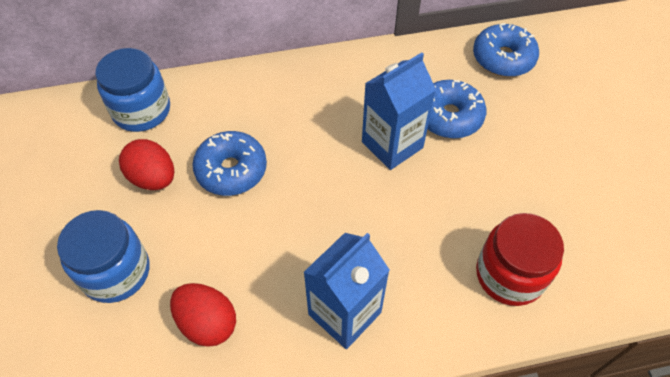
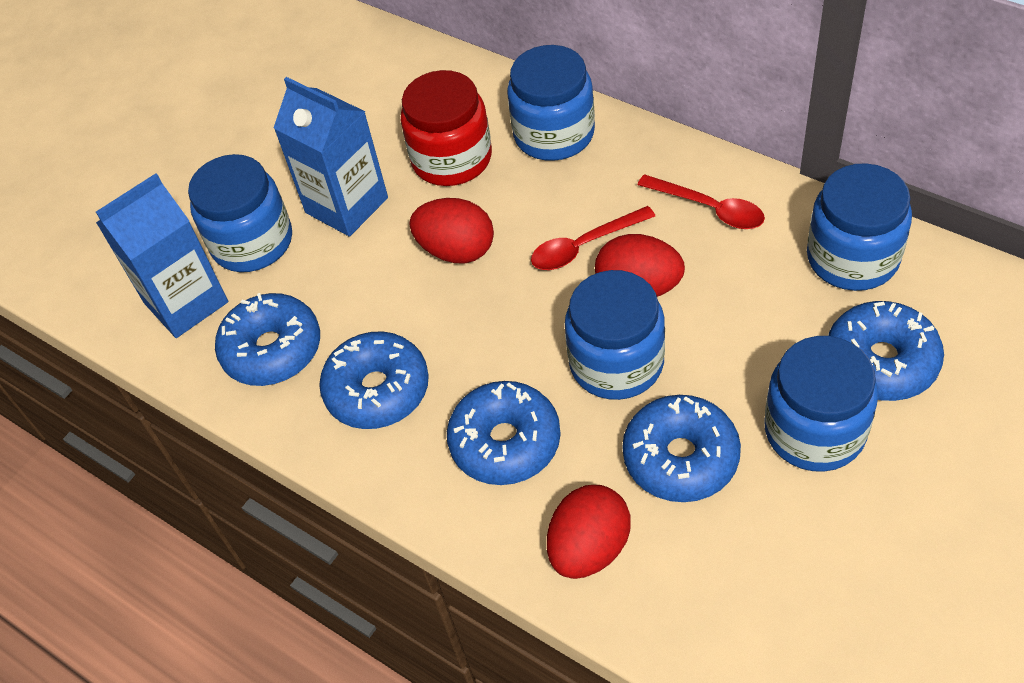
blue donut: 3 -> 5
blue jar: 2 -> 5
red egg: 2 -> 3
red spoon: 0 -> 2

